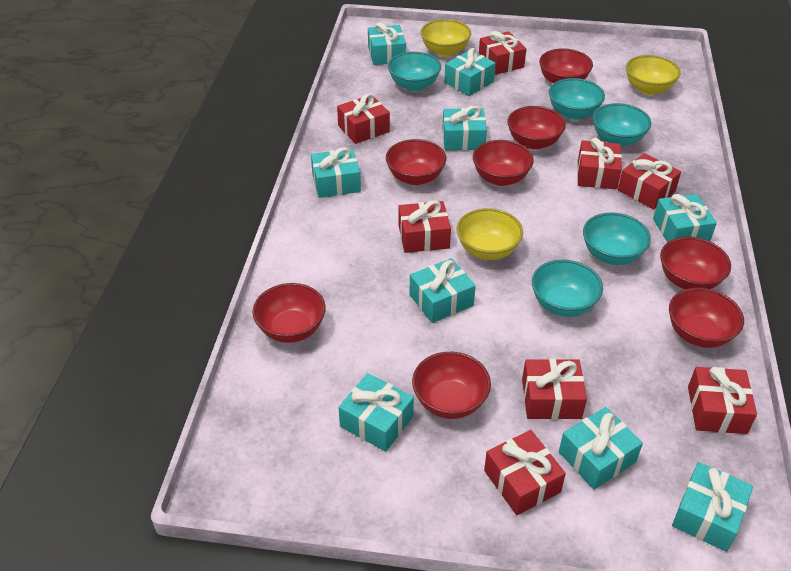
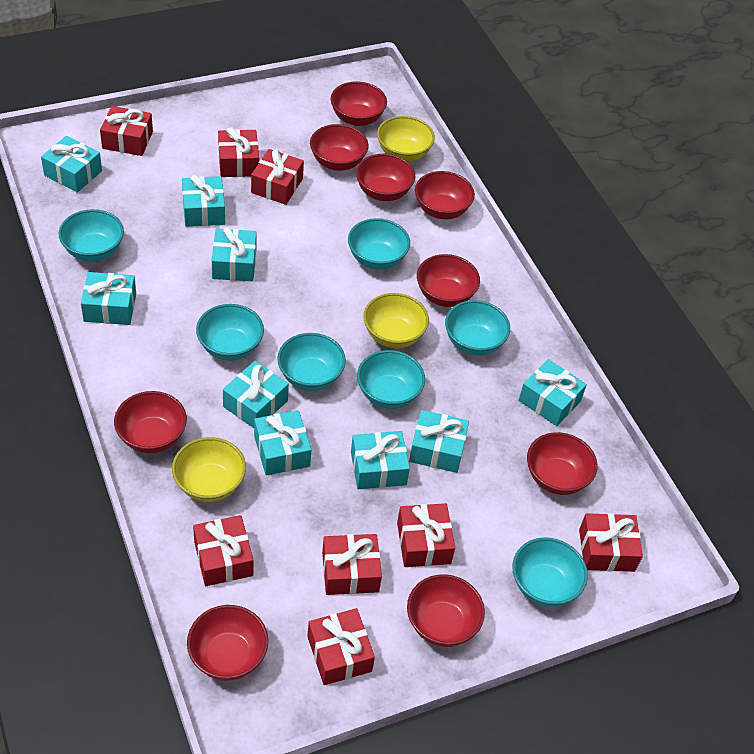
red bowl: 8 -> 9
turquoise bowl: 5 -> 7

